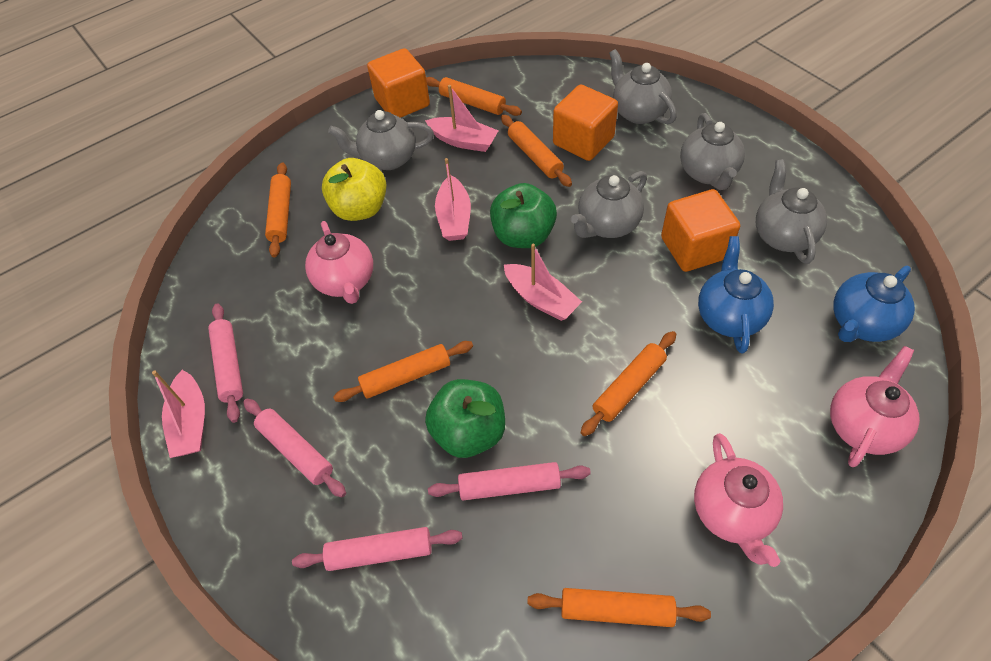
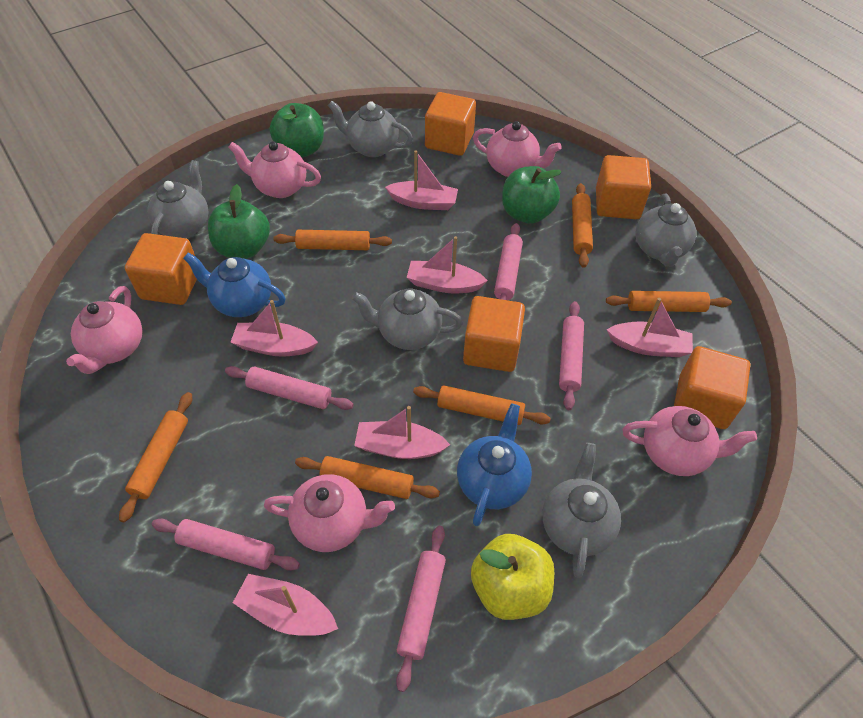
green apple: 2 -> 3
orange cube: 3 -> 5
pink boat: 4 -> 6
pink rolling pin: 4 -> 5
pink teapot: 3 -> 5

